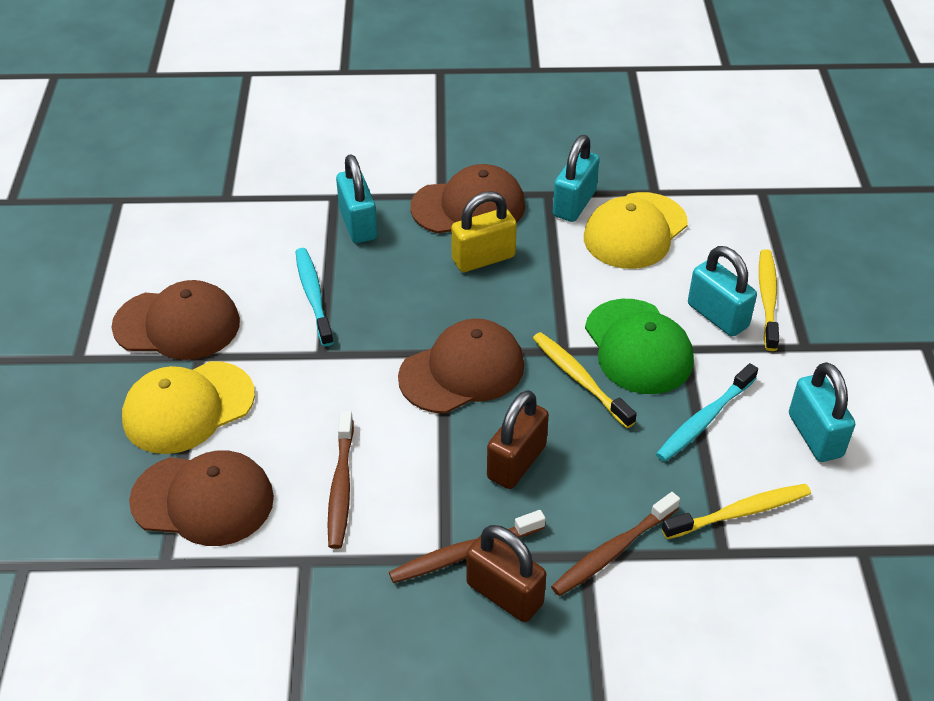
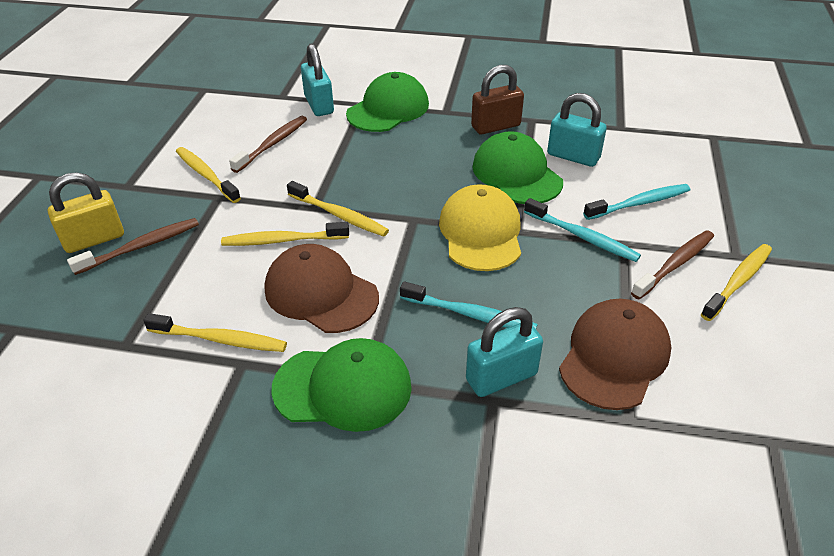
brown cap: 4 -> 2
brown padlock: 2 -> 1
green cap: 1 -> 3
turquoise padlock: 4 -> 3
turquoise toothbrush: 2 -> 3
yellow cap: 2 -> 1
yellow toothbrush: 3 -> 5

